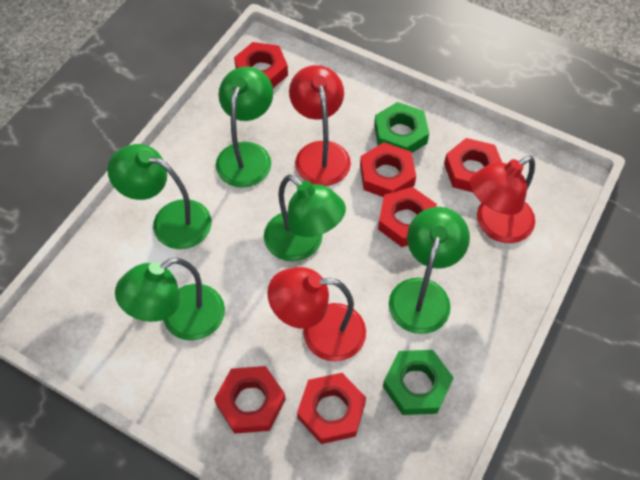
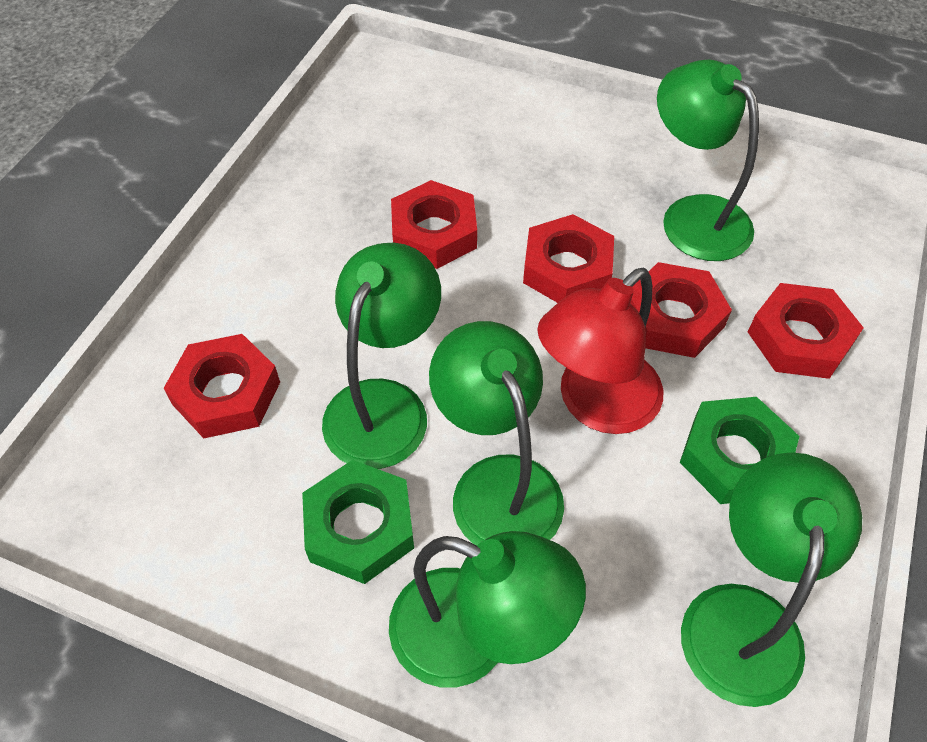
red lamp: 3 -> 1
red nut: 6 -> 5

